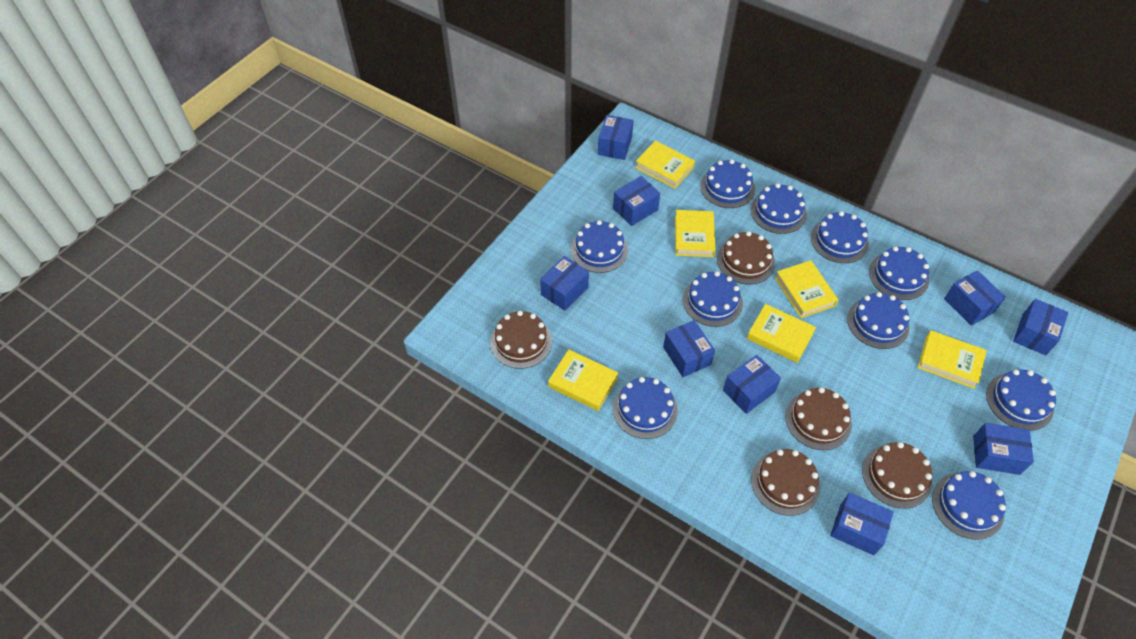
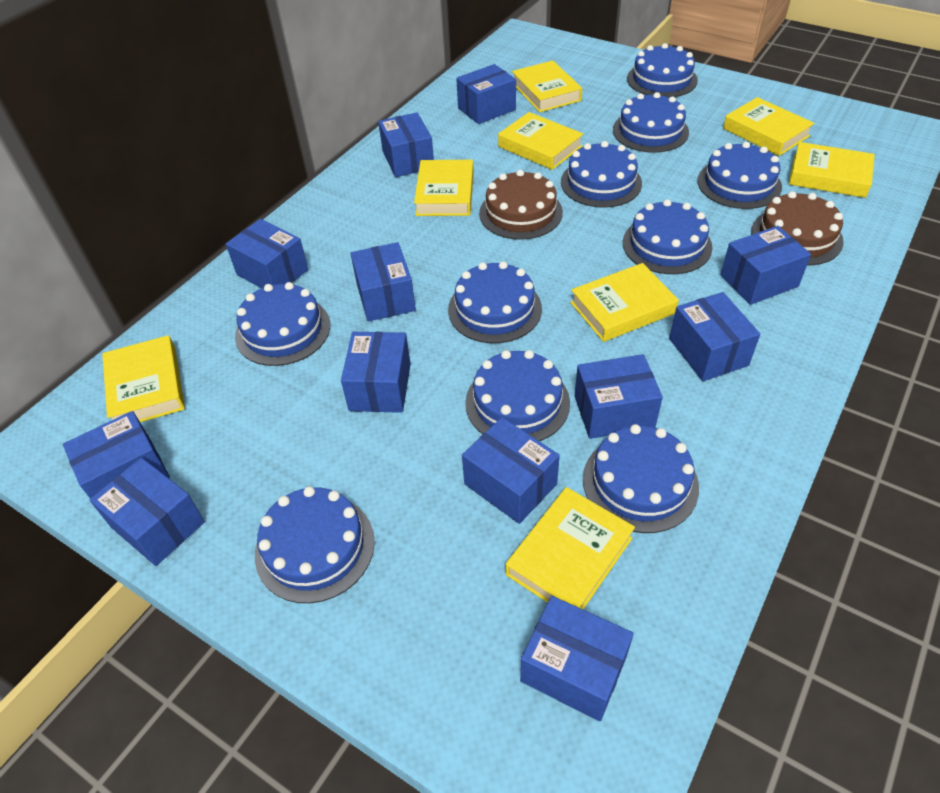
blue box: 9 -> 12
brown cake: 5 -> 2
yellow book: 6 -> 8

